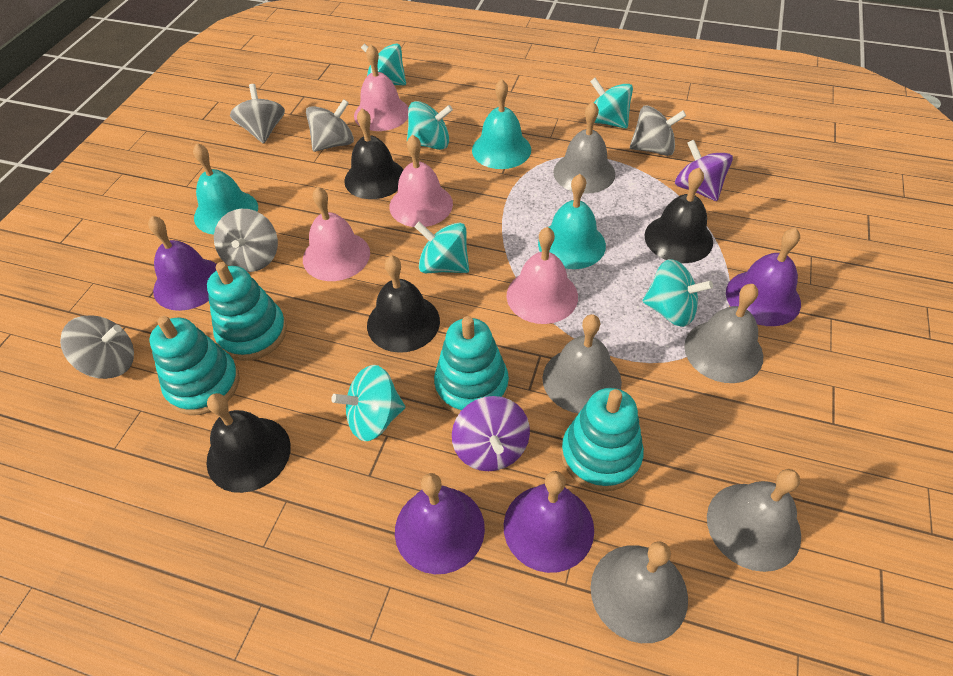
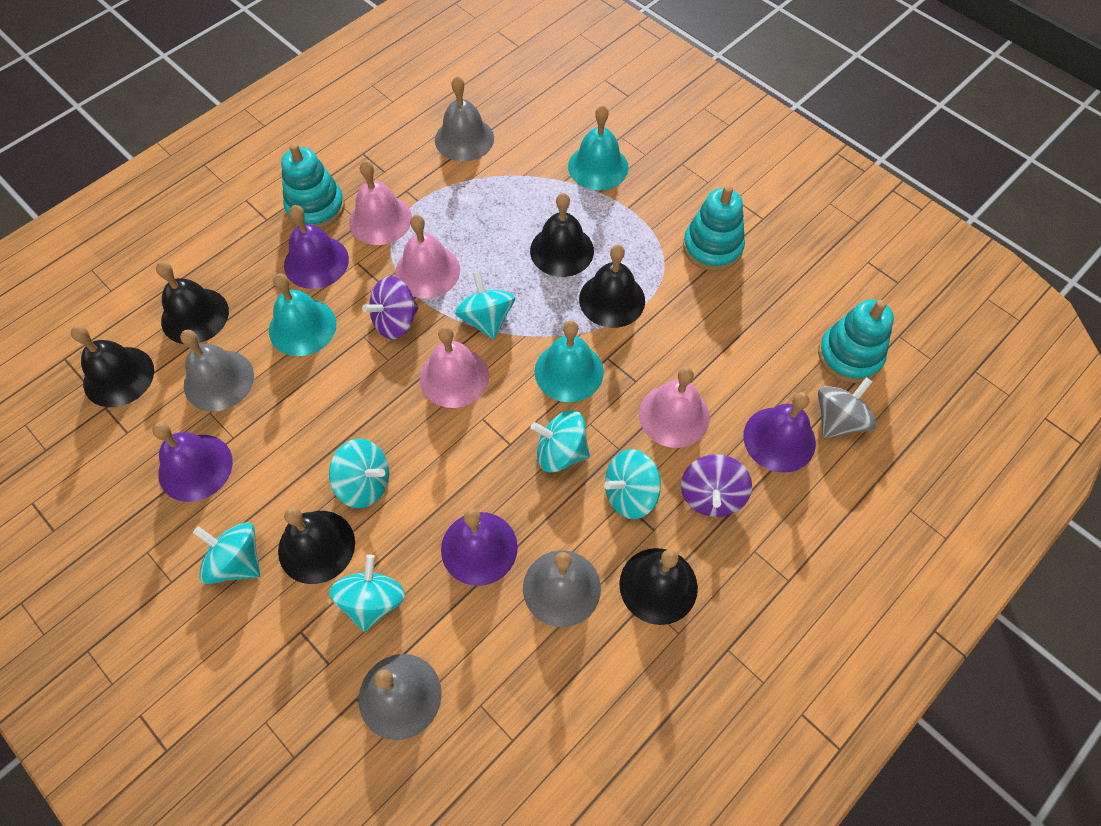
black bell: 4 -> 6
grey bell: 5 -> 4
grey spinning top: 5 -> 1
turquoise stacking toy: 4 -> 3

